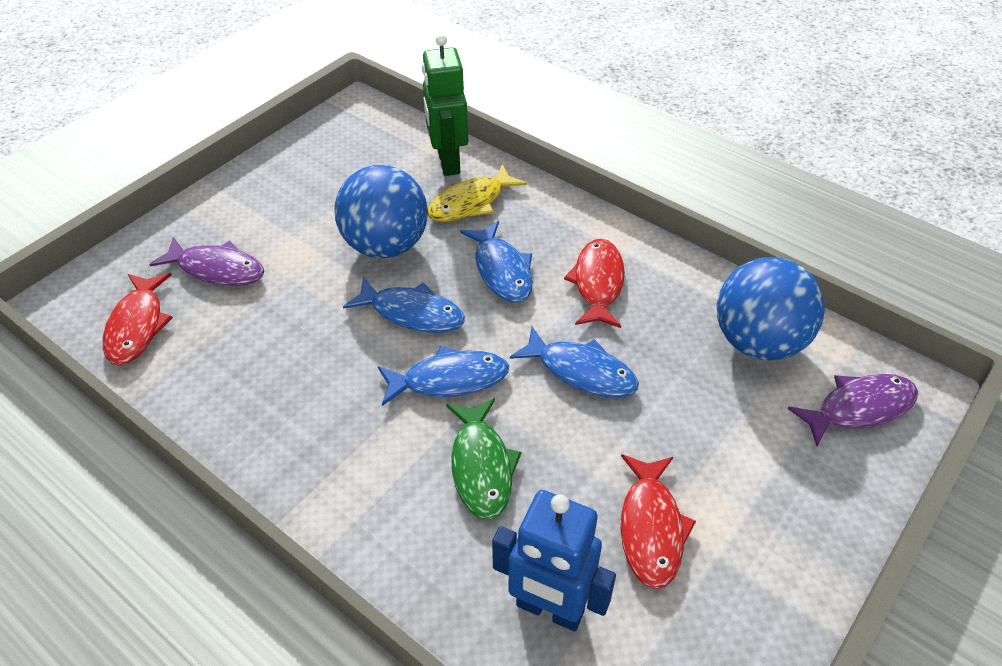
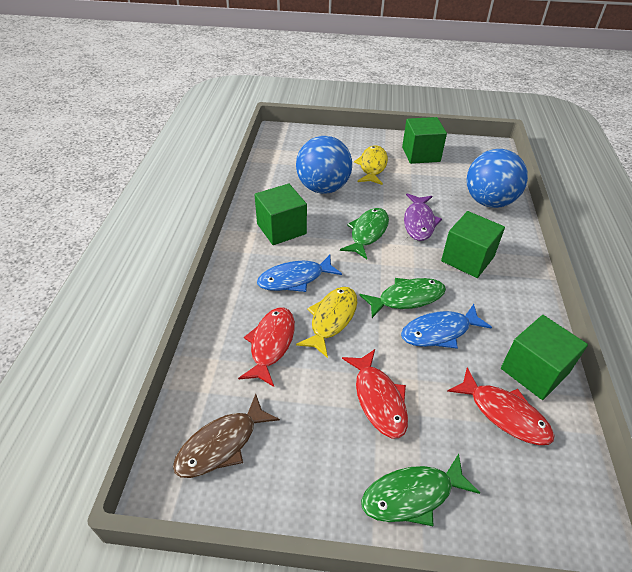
blue fish: 4 -> 2
blue robot: 1 -> 0
brown fish: 0 -> 1
green cube: 0 -> 4
green fish: 1 -> 3
green robot: 1 -> 0
purple fish: 2 -> 1
yellow fish: 1 -> 2

